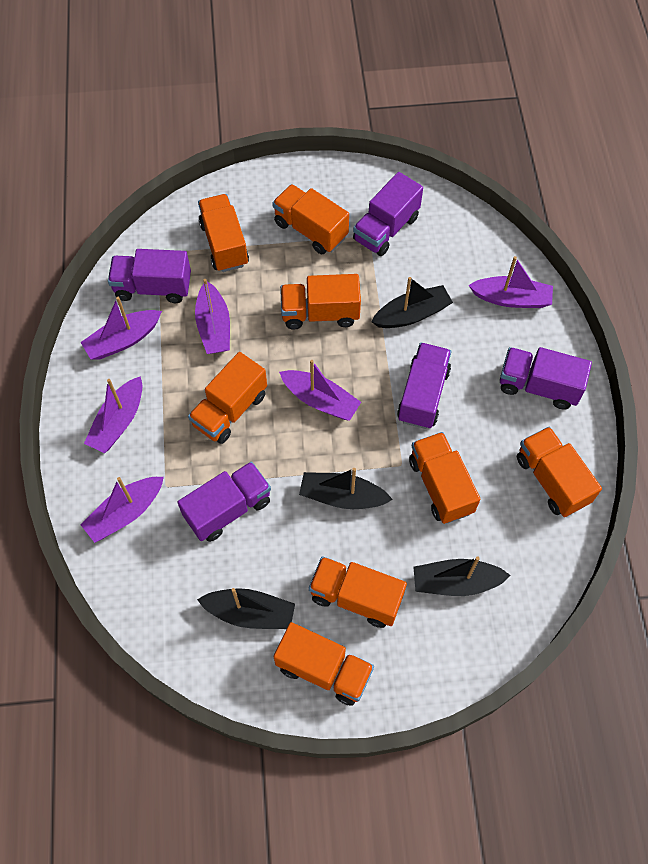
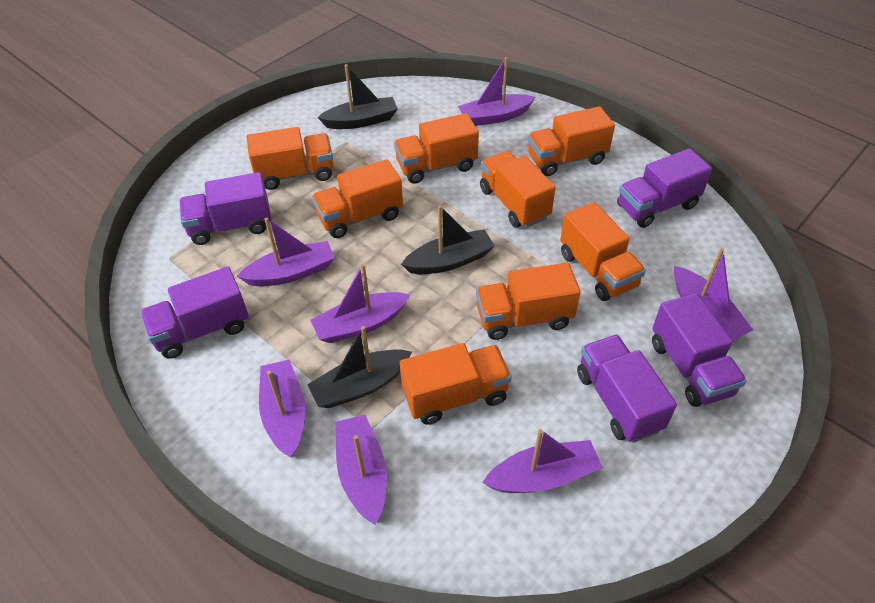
black boat: 4 -> 3
purple boat: 6 -> 7

